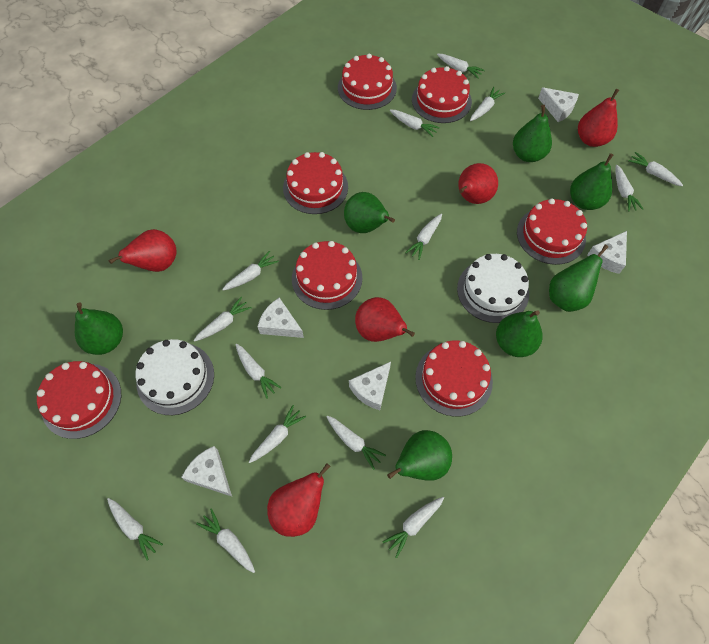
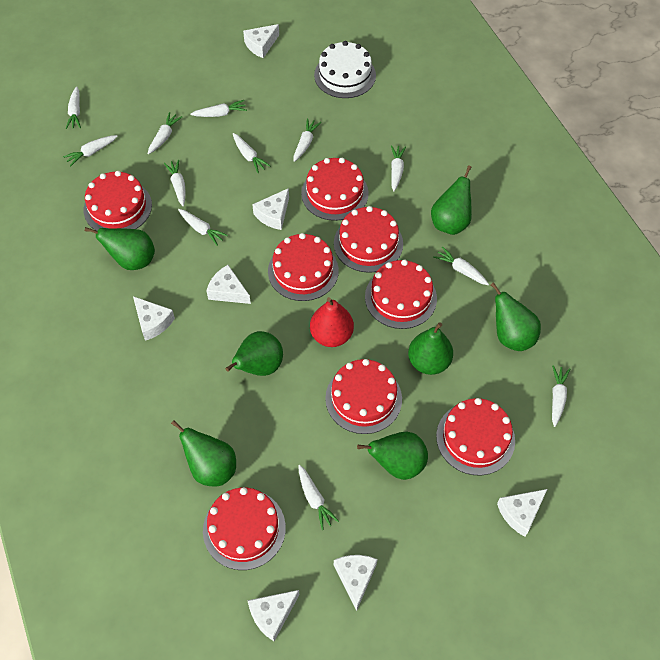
red cake: 7 -> 8
red pear: 5 -> 1
white cake: 2 -> 1
white carrot: 14 -> 12
white cheese: 5 -> 7

